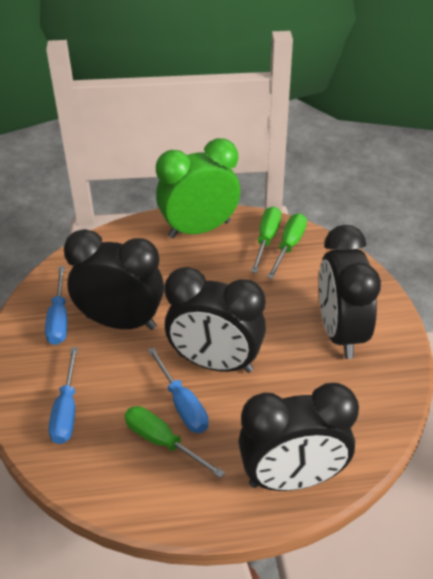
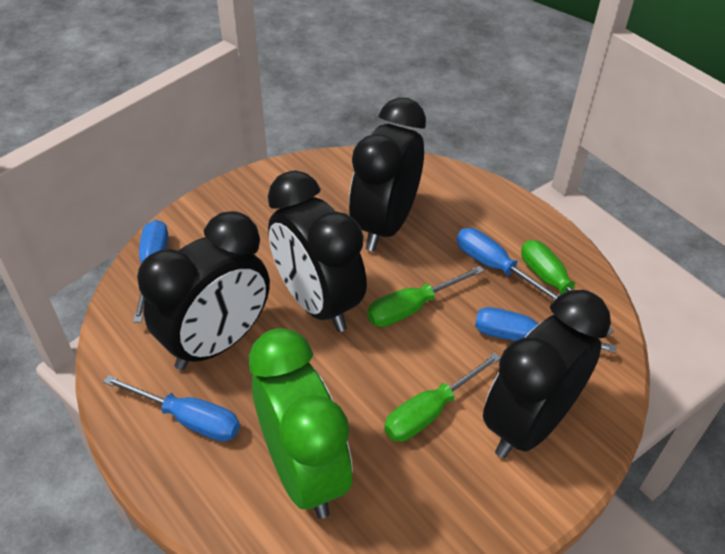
blue screwdriver: 3 -> 4

